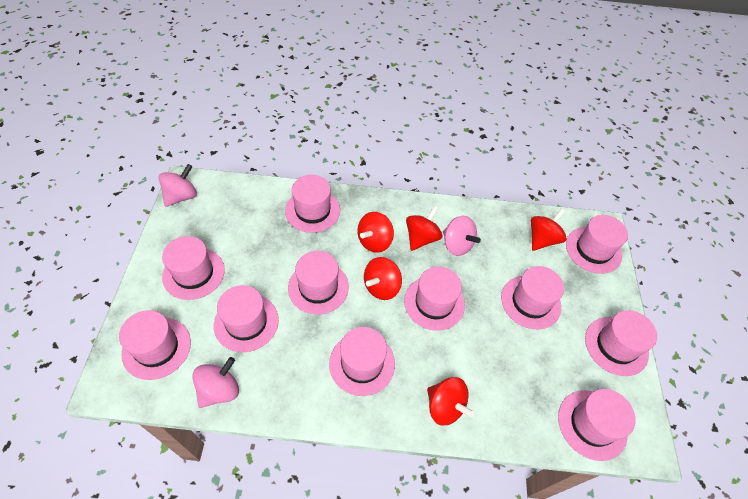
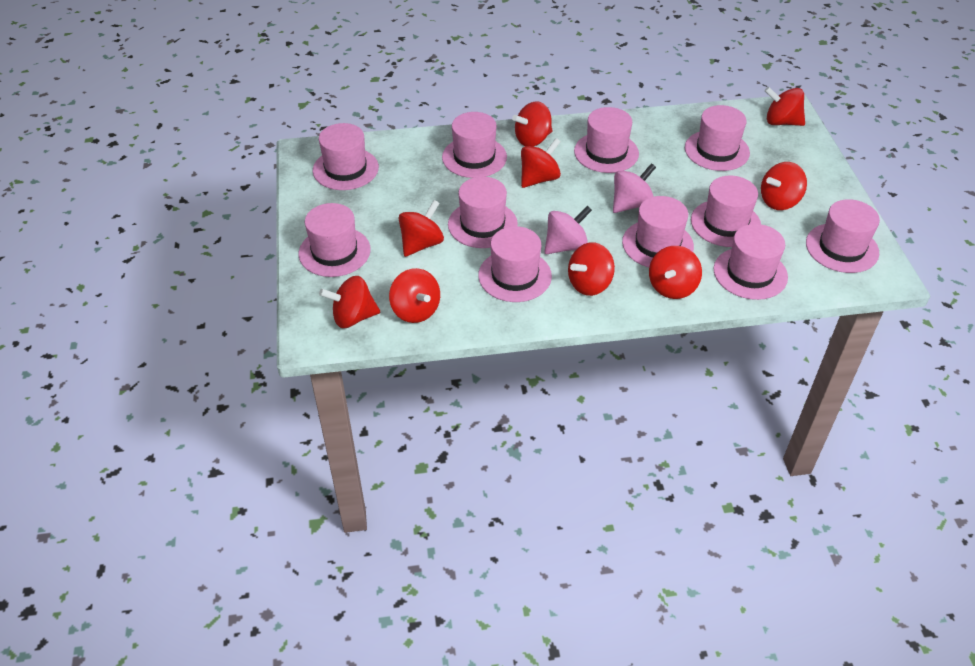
pink spinning top: 3 -> 2
red spinning top: 5 -> 9

